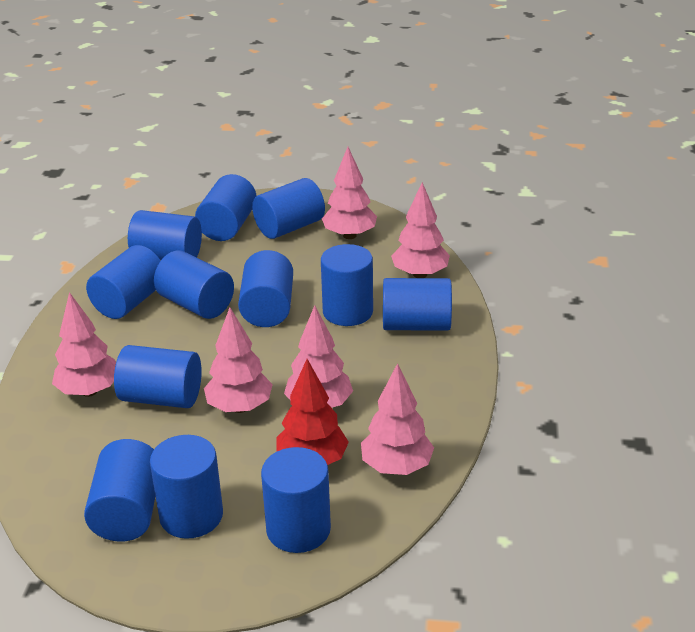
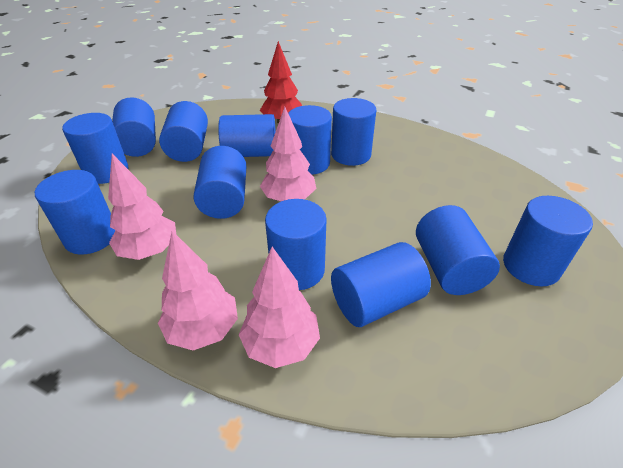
pink tree: 6 -> 4

